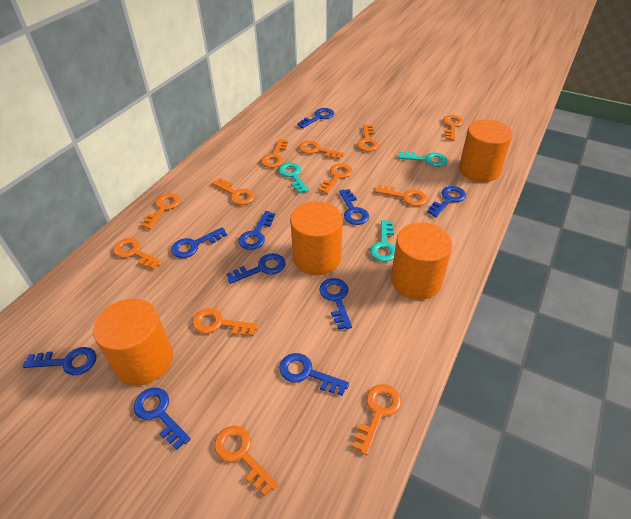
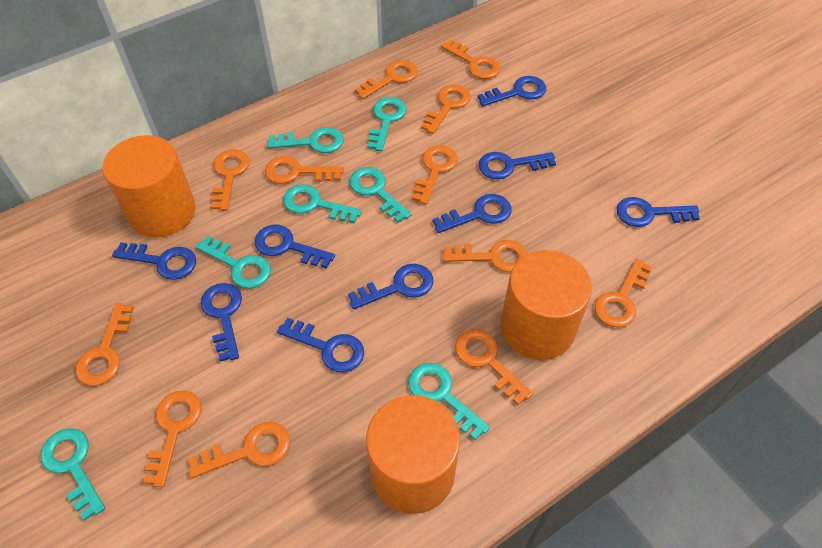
blue key: 10 -> 9
orange cylinder: 4 -> 3
turquoise key: 3 -> 7

